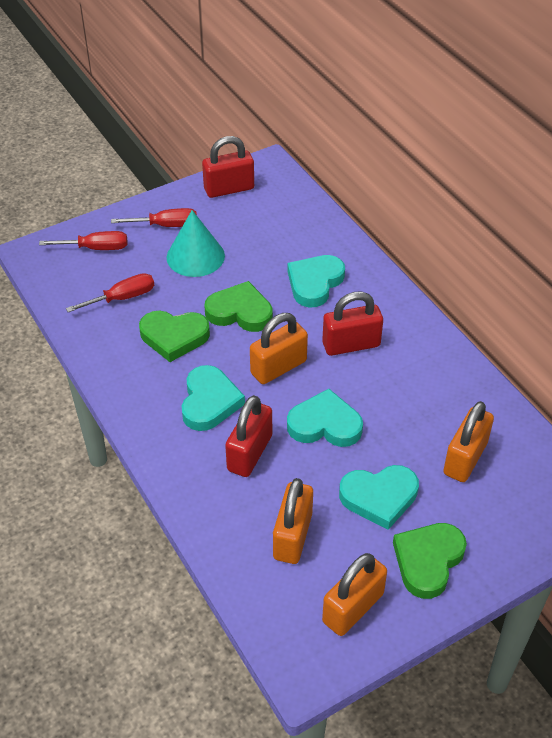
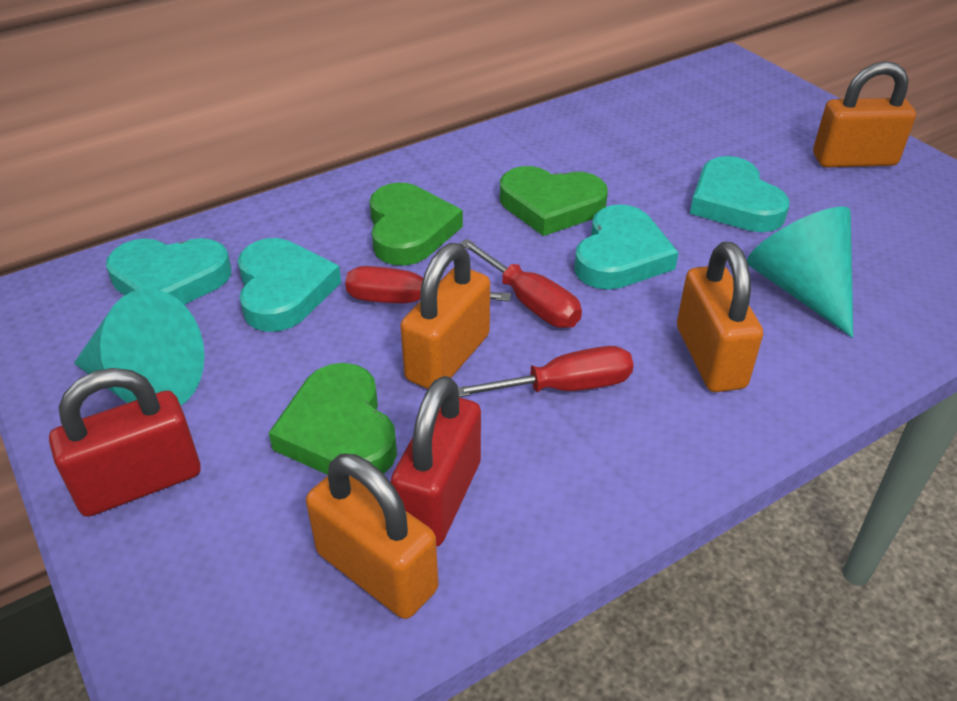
red padlock: 3 -> 2
turquoise cone: 1 -> 2

